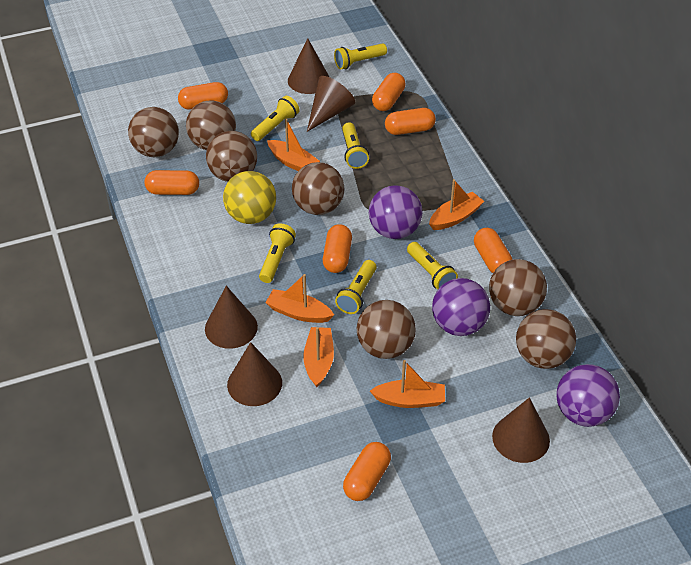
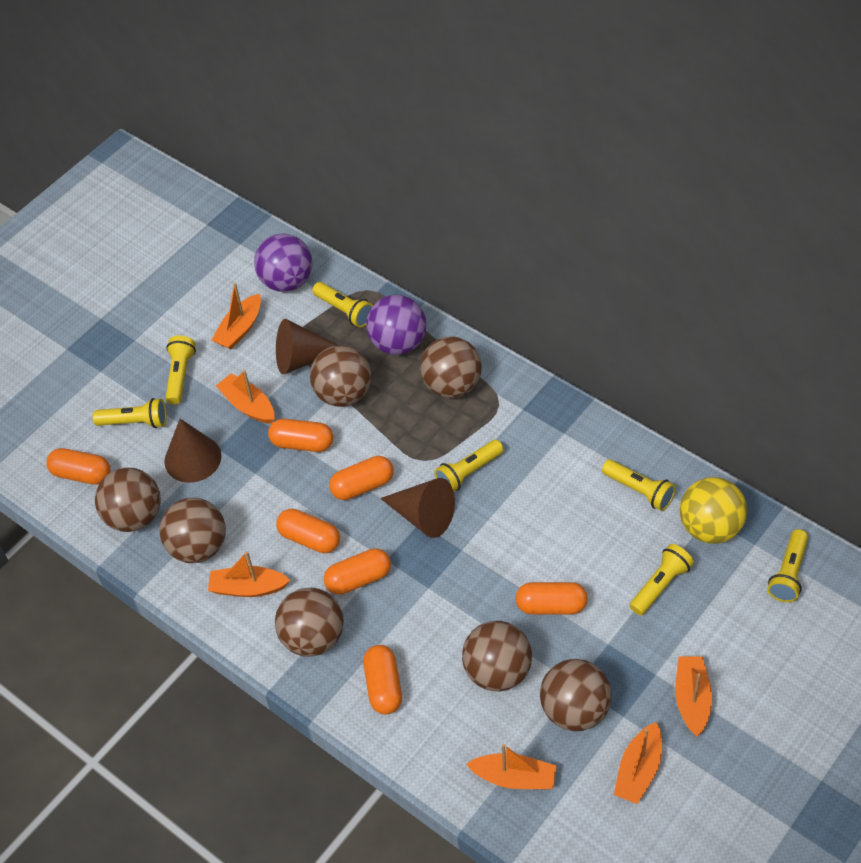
brown cone: 5 -> 3
orange boat: 5 -> 6
purple ball: 3 -> 2
yellow flashlight: 6 -> 7

